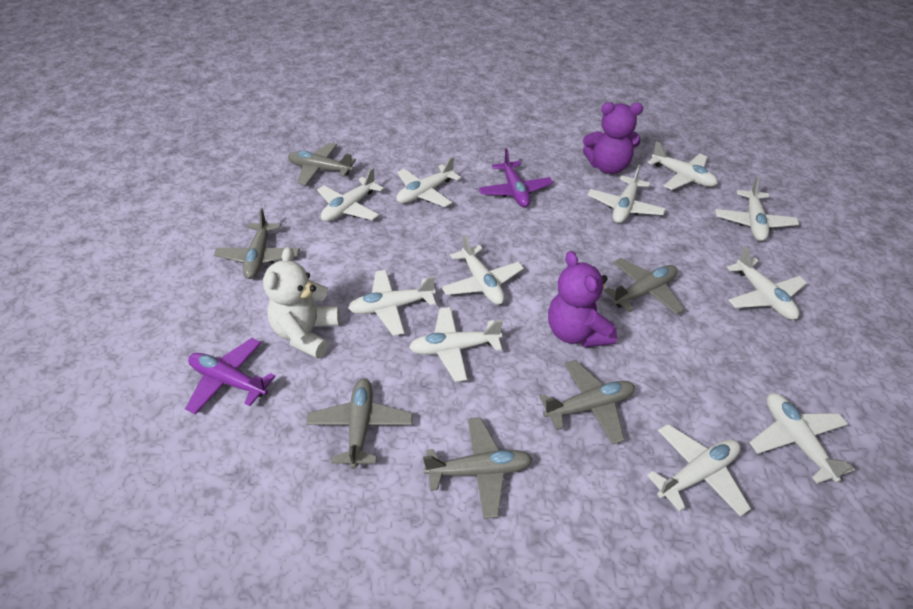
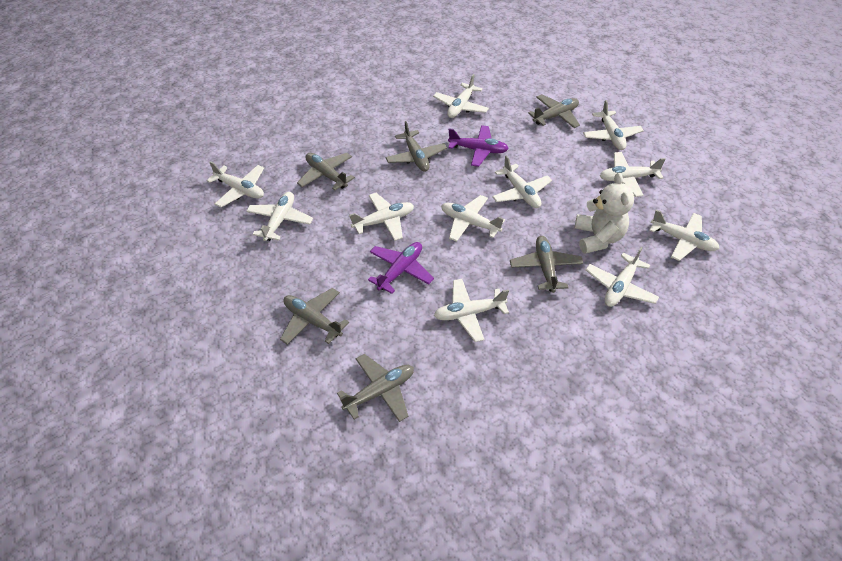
purple teddy bear: 2 -> 0

